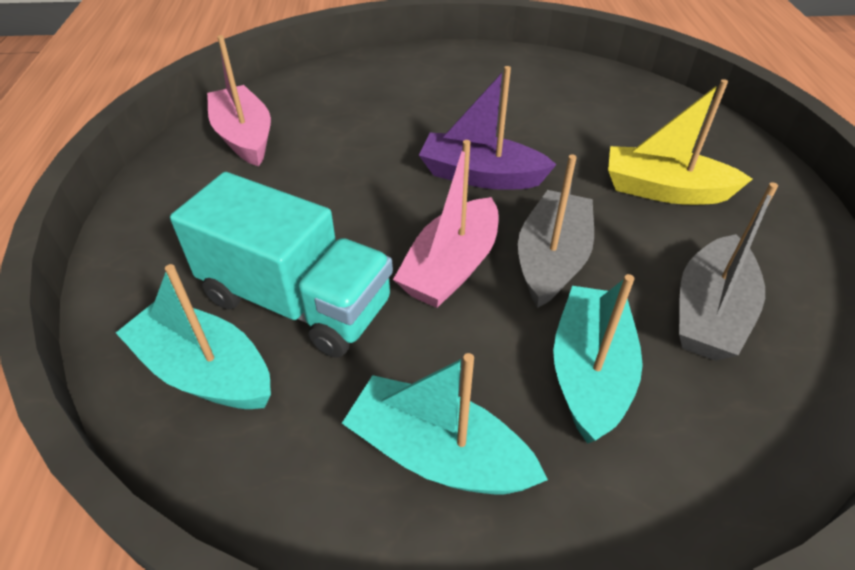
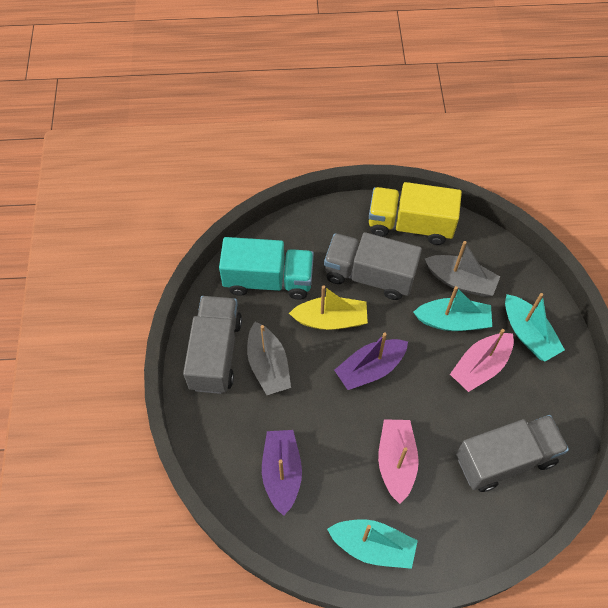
grey truck: 0 -> 3
purple boat: 1 -> 2
yellow truck: 0 -> 1

